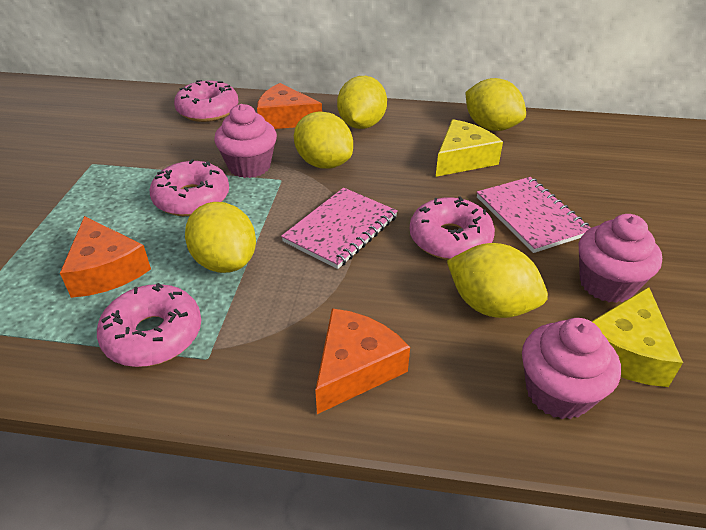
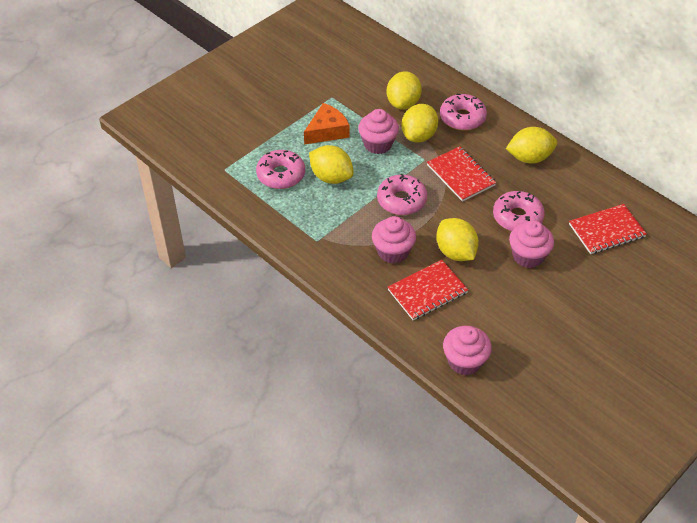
orange cheese: 3 -> 1
pink cupcake: 3 -> 4
pink notebook: 2 -> 0
red notebook: 0 -> 3
yellow cheese: 2 -> 0

